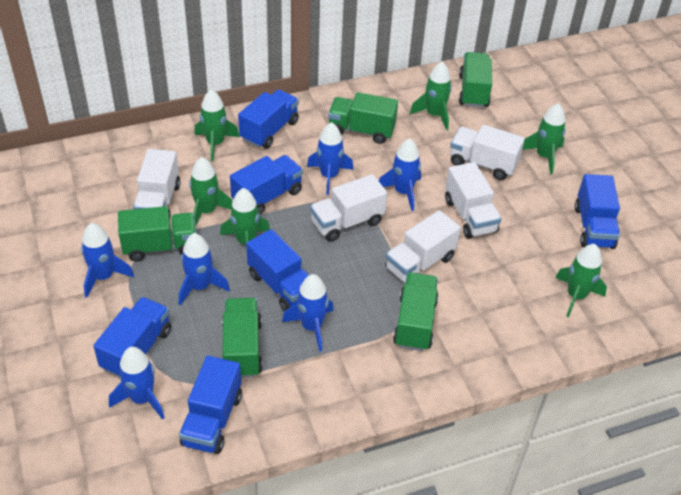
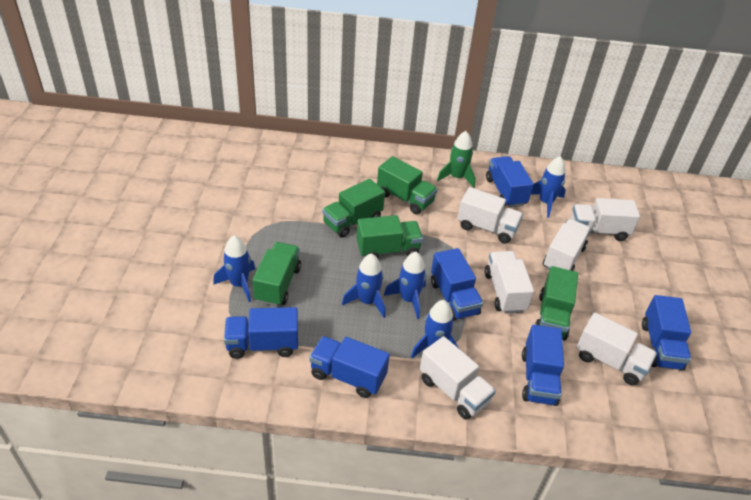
blue rocket: 6 -> 5
green rocket: 6 -> 1
white truck: 5 -> 6

